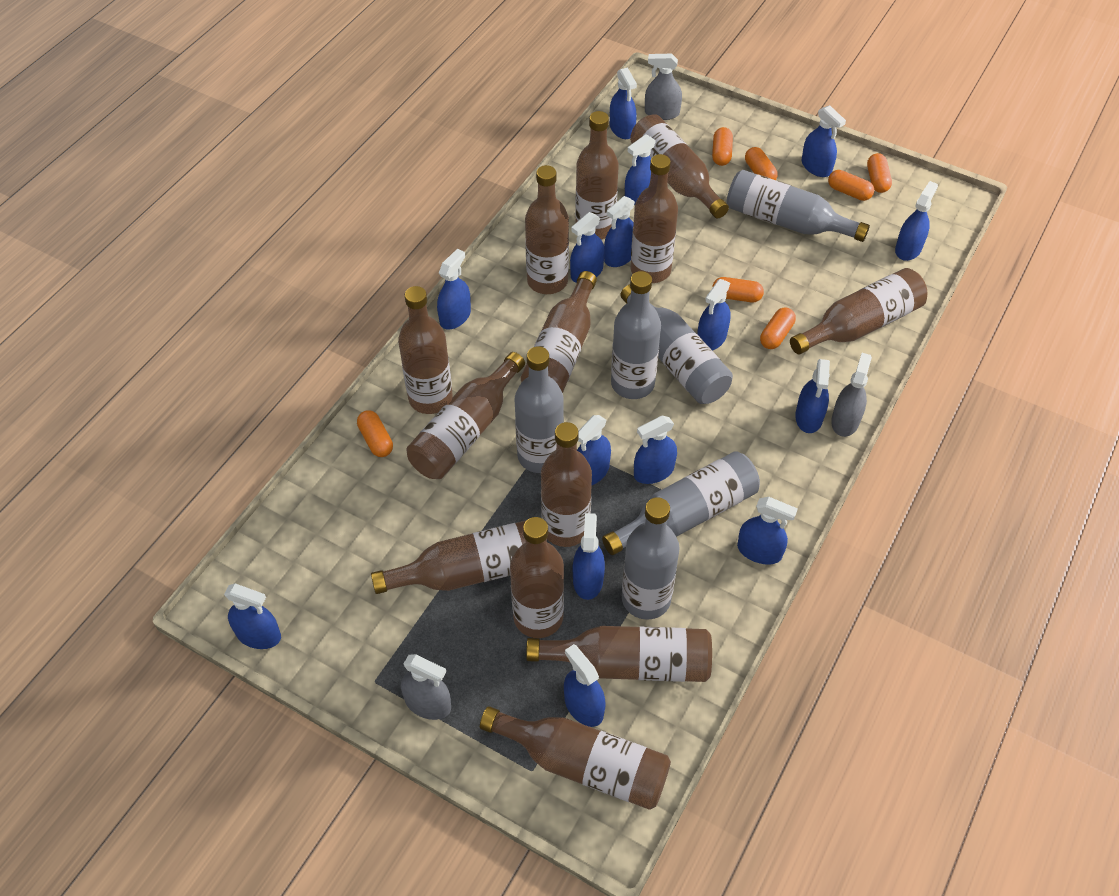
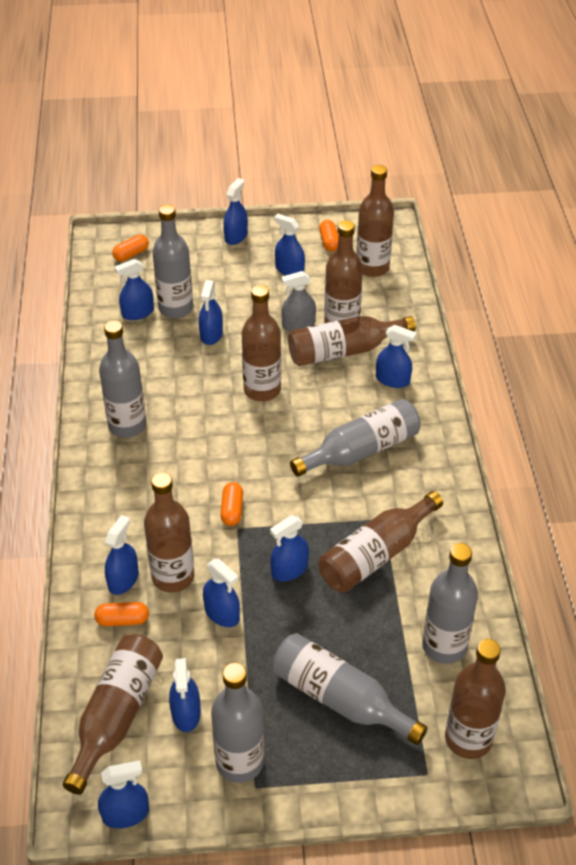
blue spray bottle: 15 -> 10
brown bottle: 13 -> 8
grey spray bottle: 3 -> 1
orange capsule: 7 -> 4

